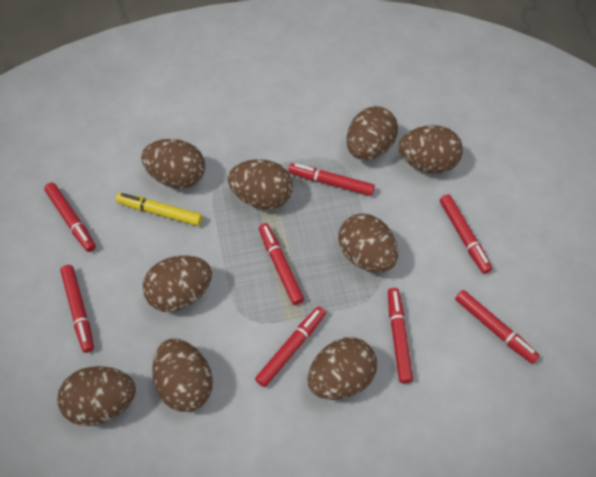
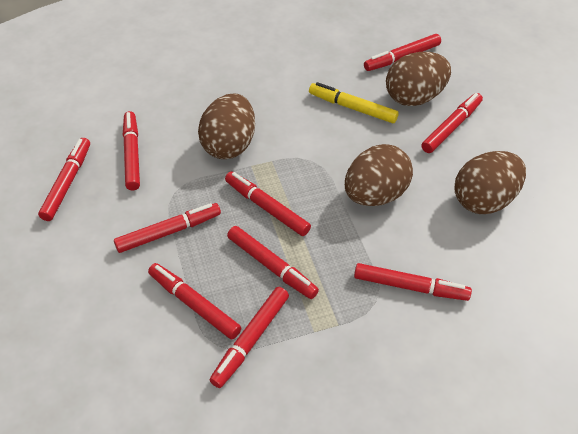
brown egg: 9 -> 4
red marker: 8 -> 10

